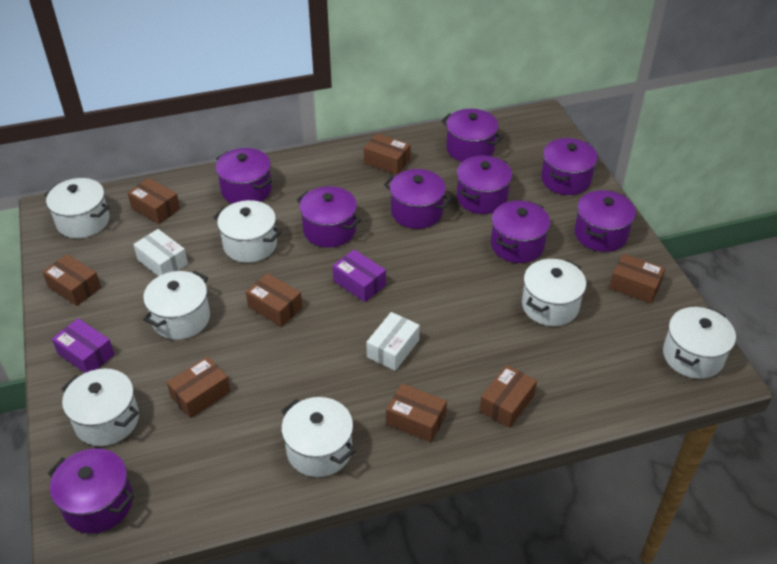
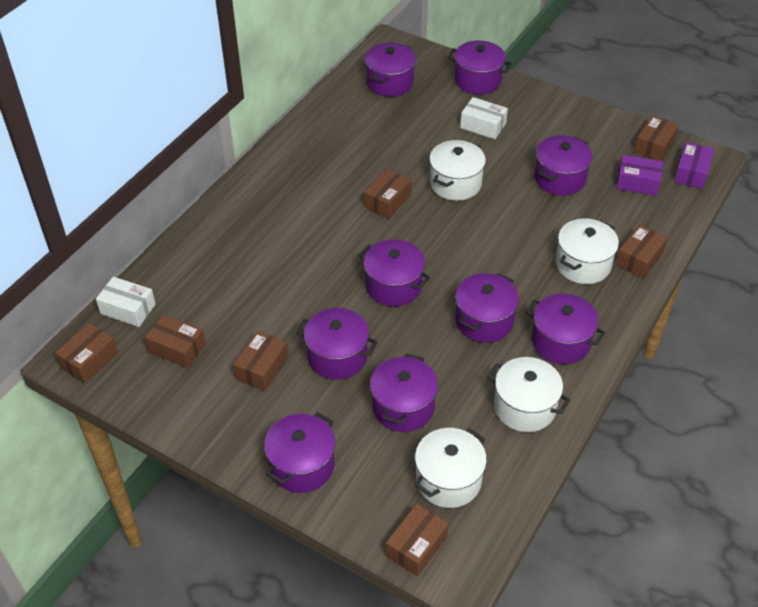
brown box: 8 -> 7
white pot: 7 -> 4

